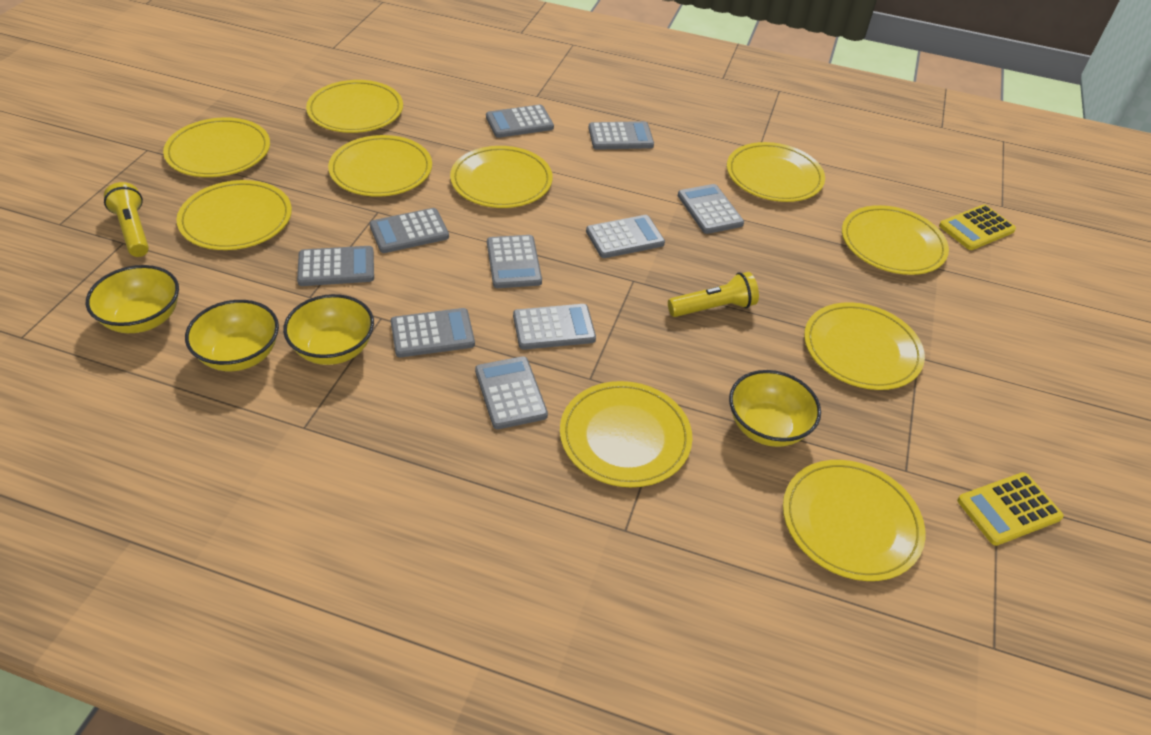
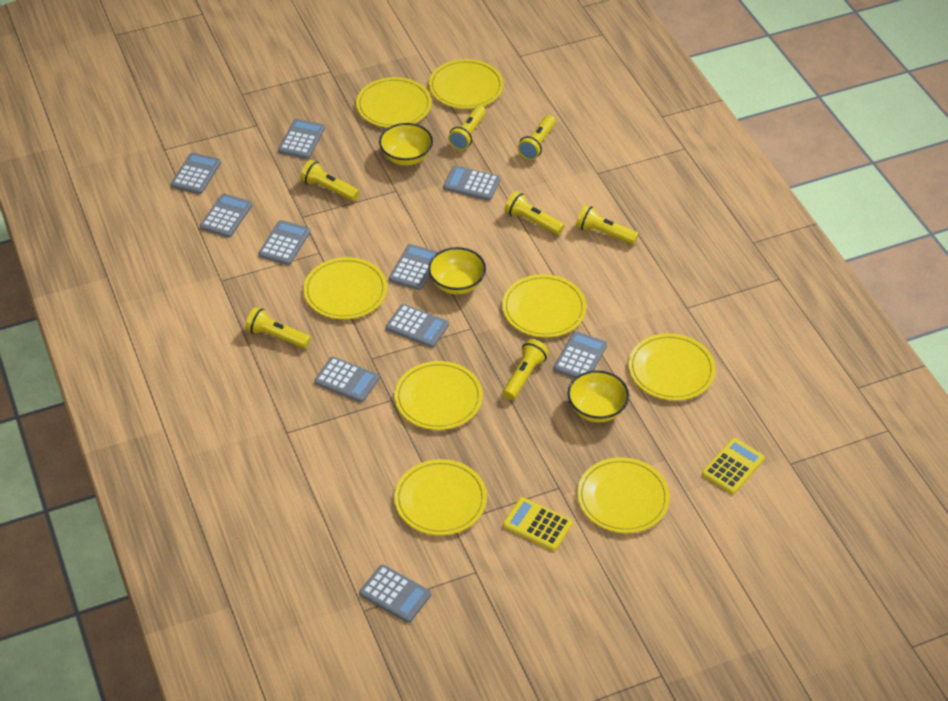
yellow bowl: 4 -> 3
yellow flashlight: 2 -> 7
yellow plate: 10 -> 8

